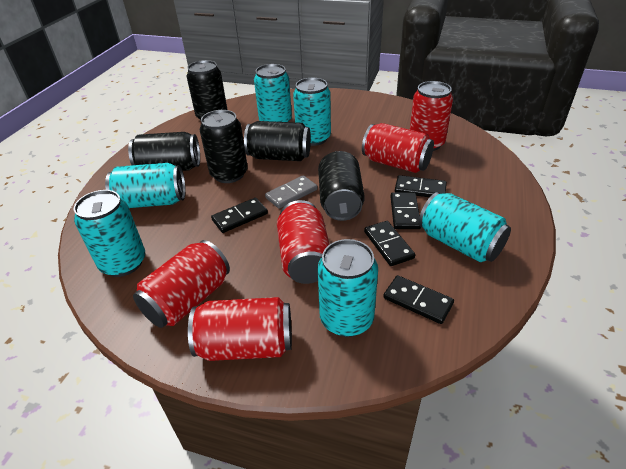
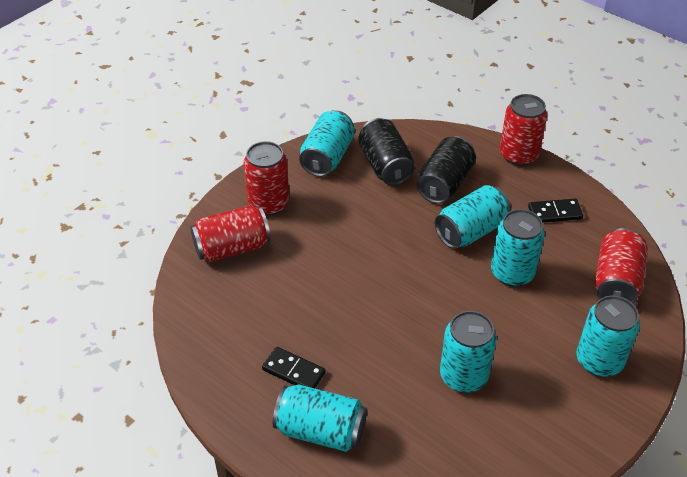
black can: 5 -> 2
black domino: 5 -> 2
grey domino: 1 -> 0
red can: 5 -> 4

